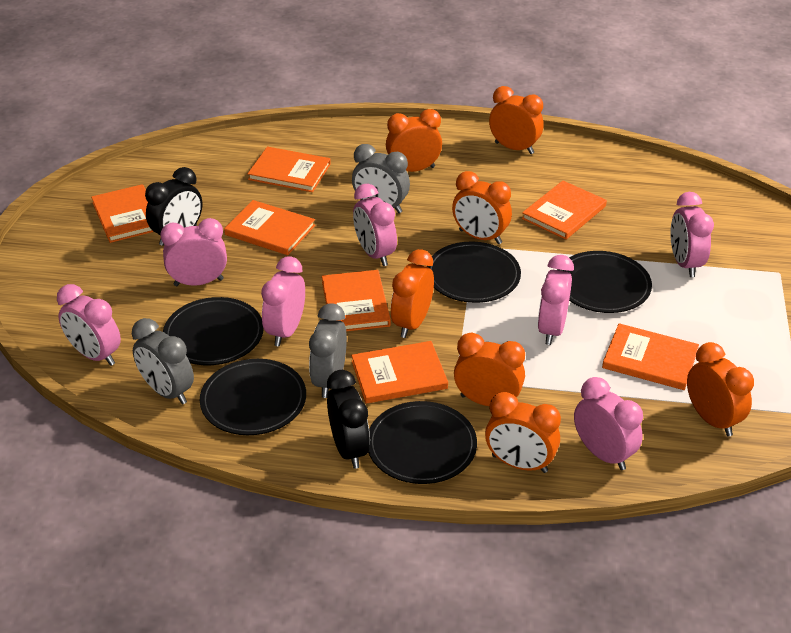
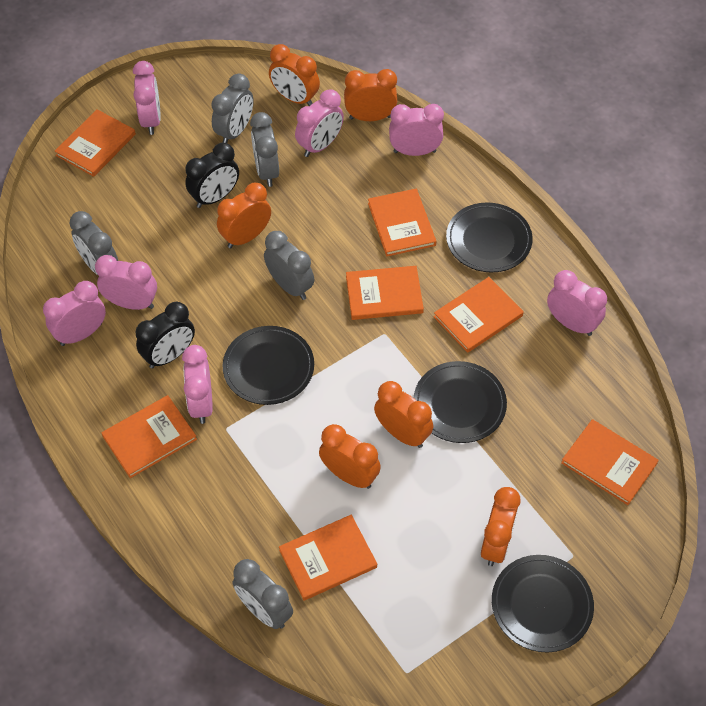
black plate: 5 -> 4
grey clock: 3 -> 5
orange clock: 7 -> 6

